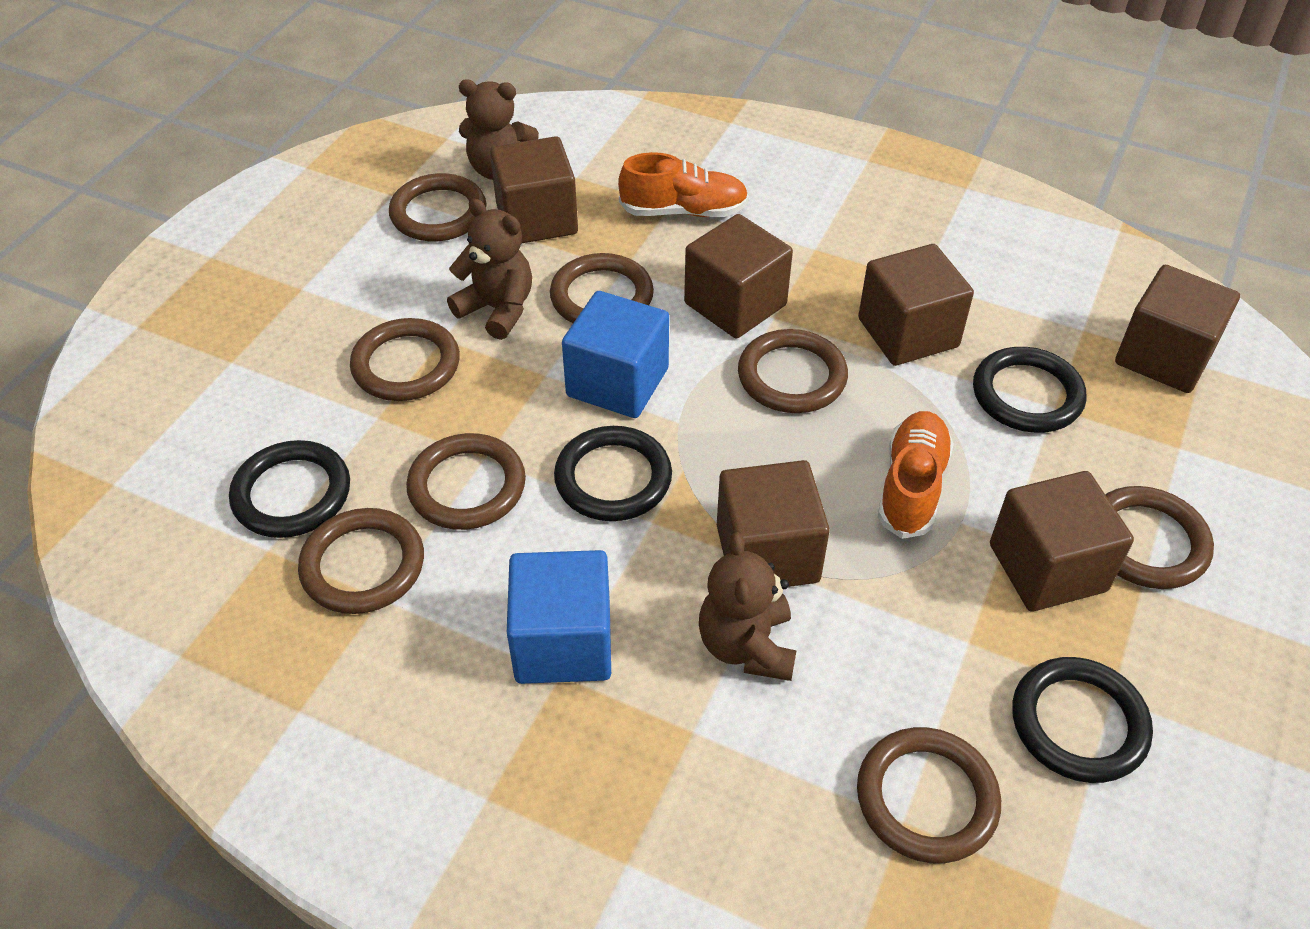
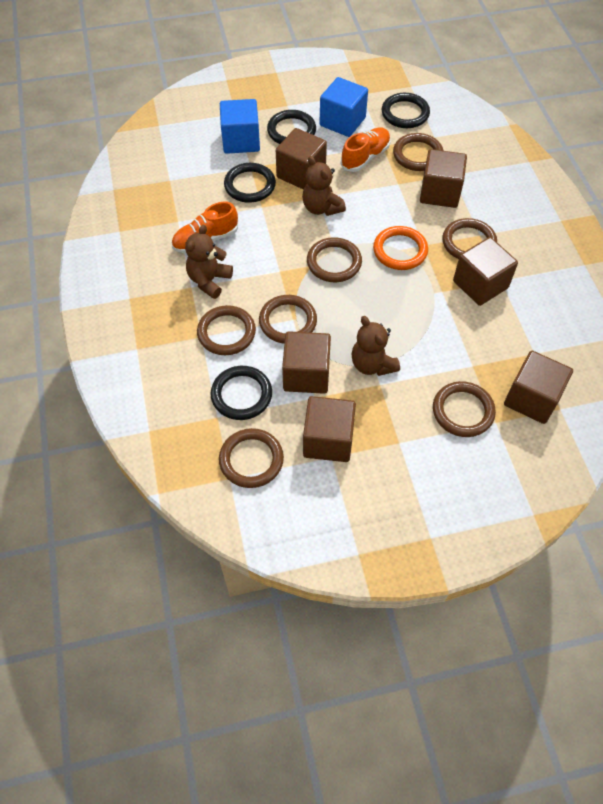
brown ring: 8 -> 7
orange ring: 0 -> 1

